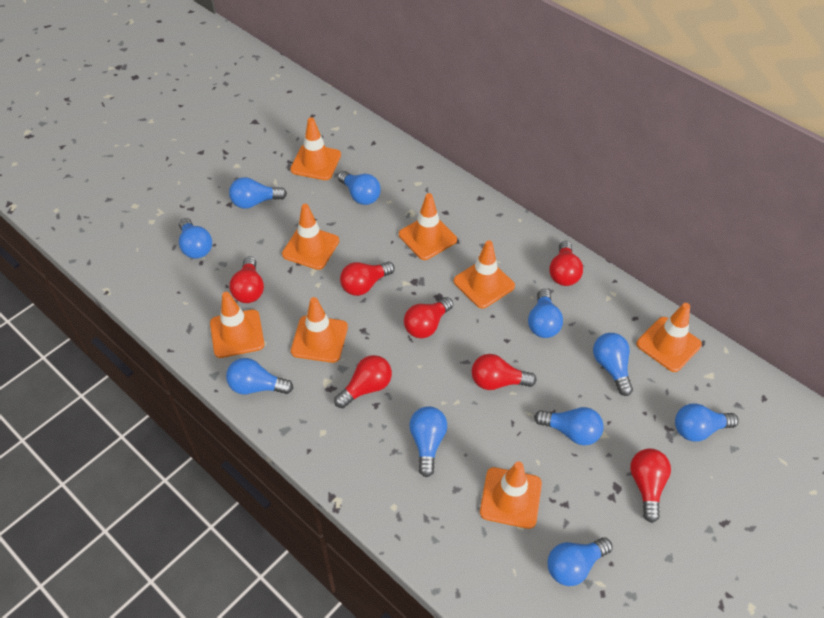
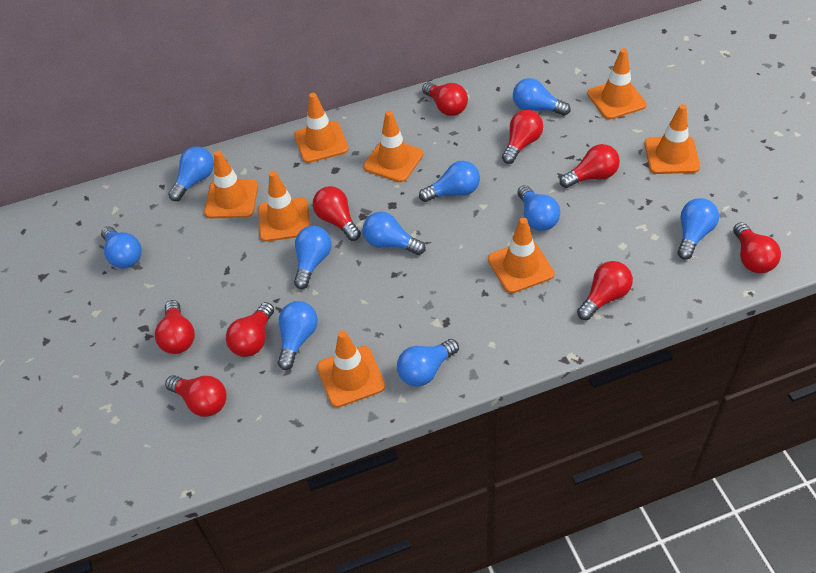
red light bulb: 7 -> 9

